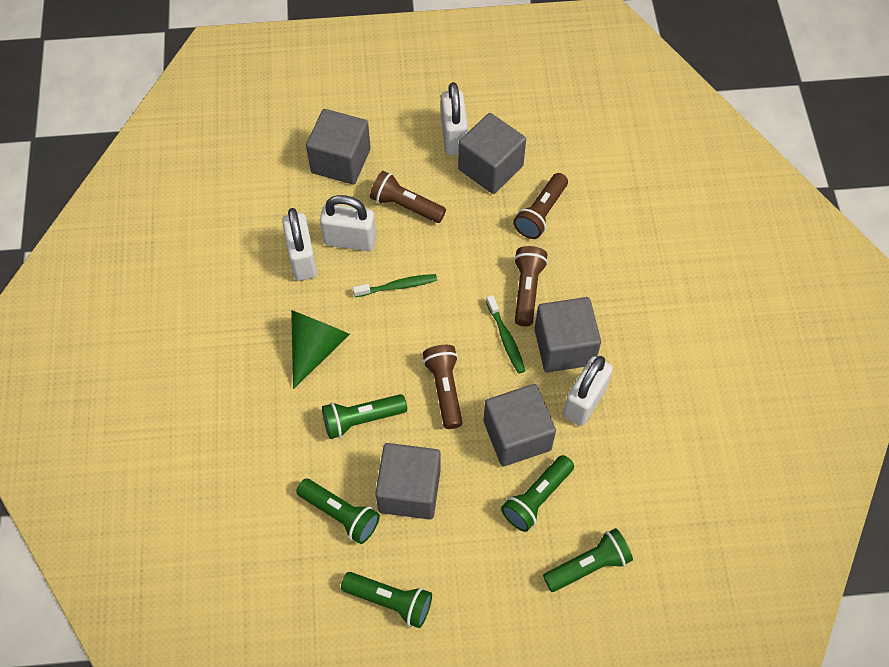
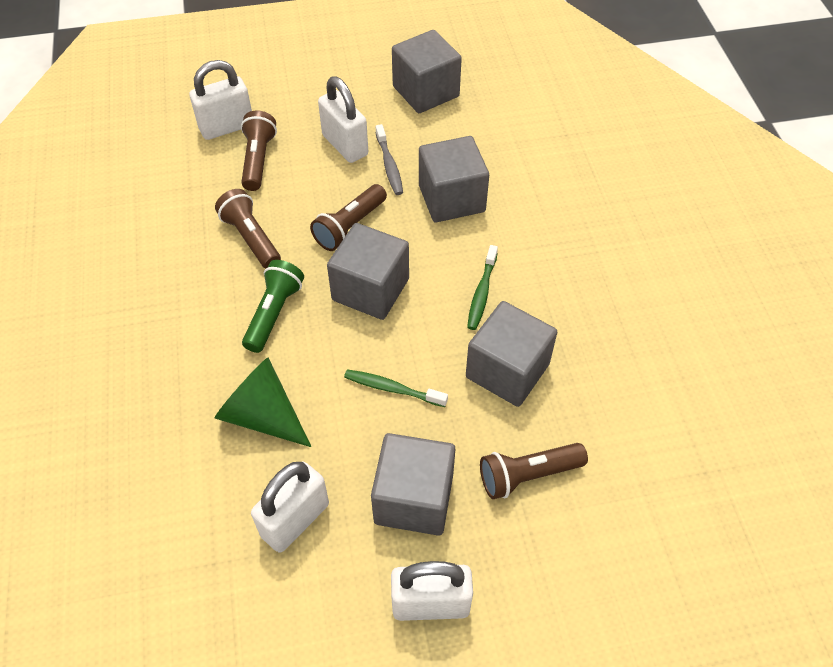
green flashlight: 5 -> 1
grey toothbrush: 0 -> 1

